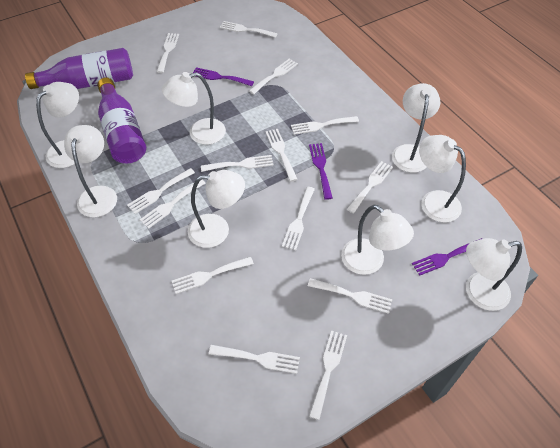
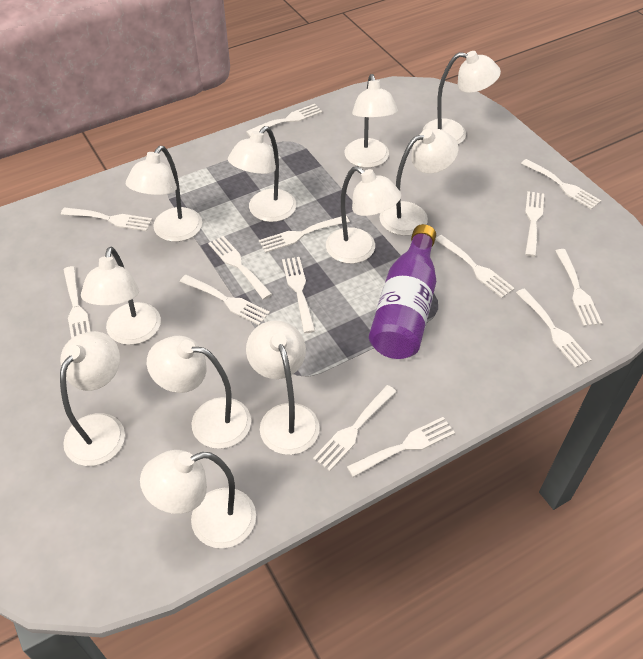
purple bottle: 2 -> 1
purple fork: 3 -> 0
white lamp: 8 -> 11

